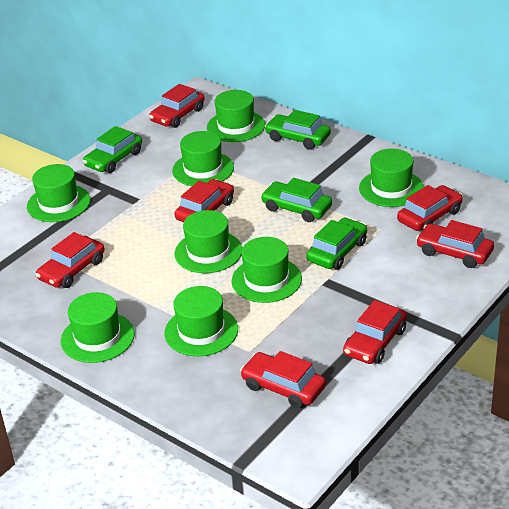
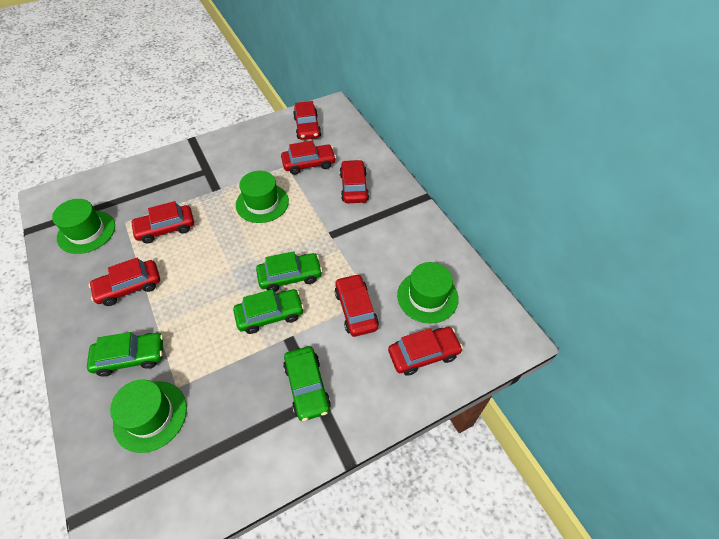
green hat: 8 -> 4

